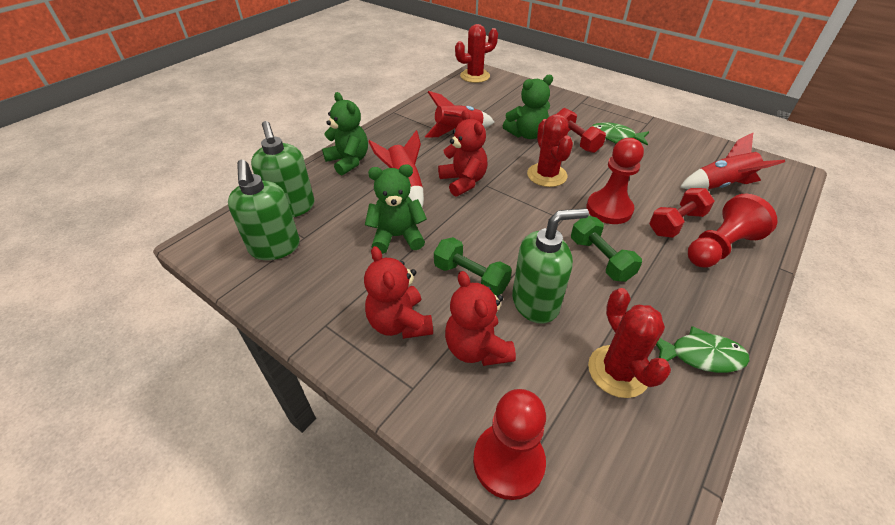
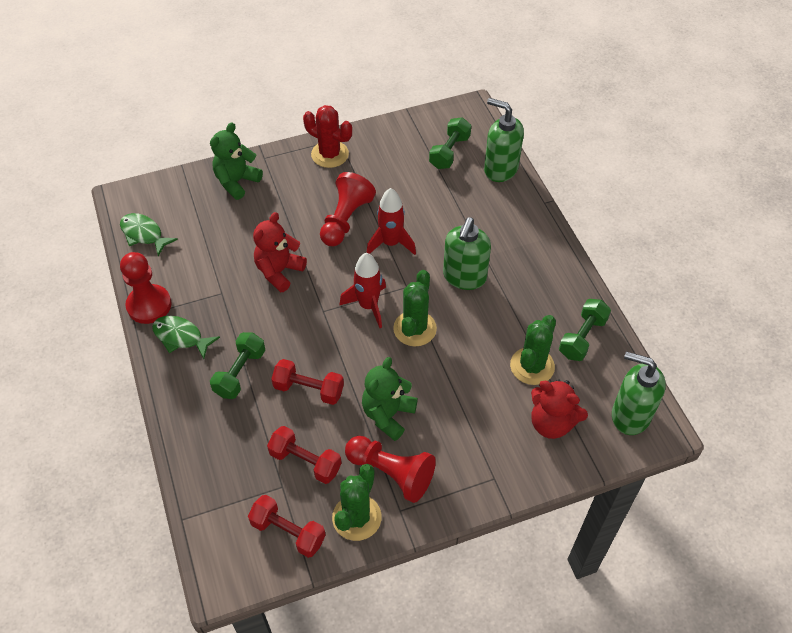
green cactus: 0 -> 3
green dumbbell: 2 -> 3
green teddy bear: 3 -> 2
red cactus: 3 -> 1
red dumbbell: 2 -> 3
red rocket: 3 -> 2
red teddy bear: 3 -> 2

